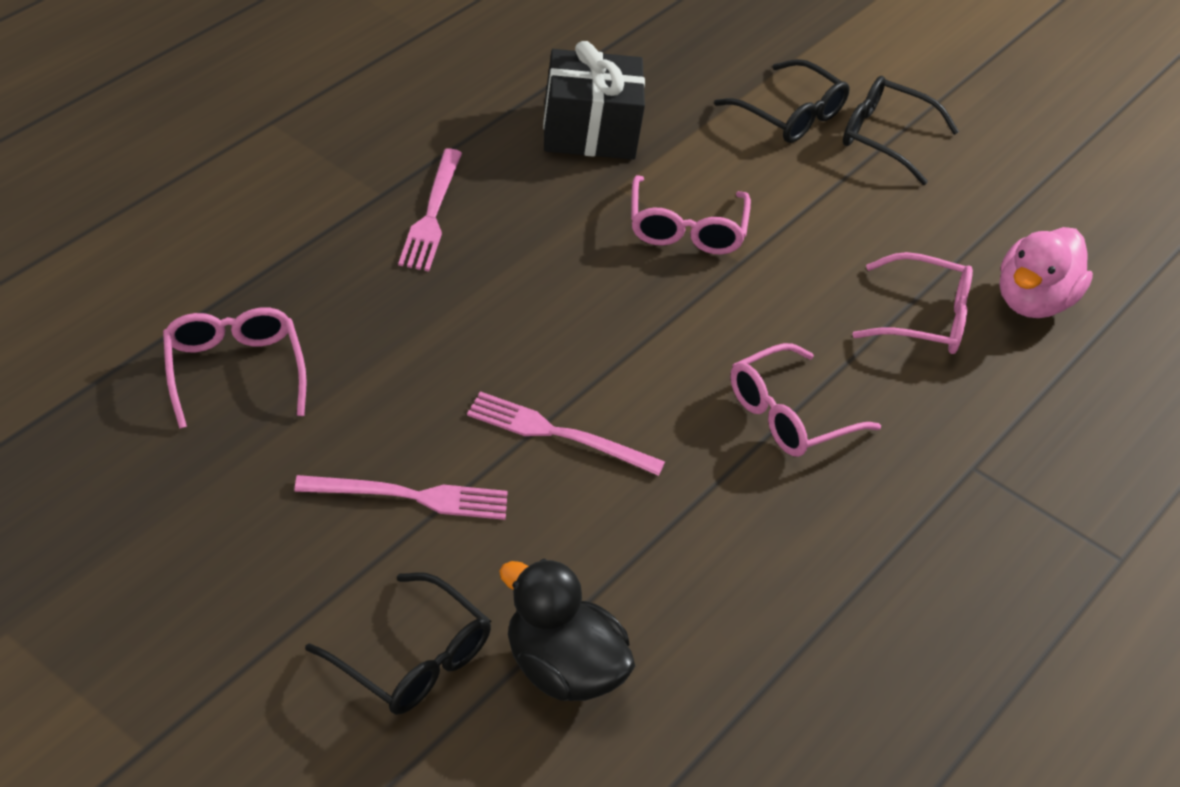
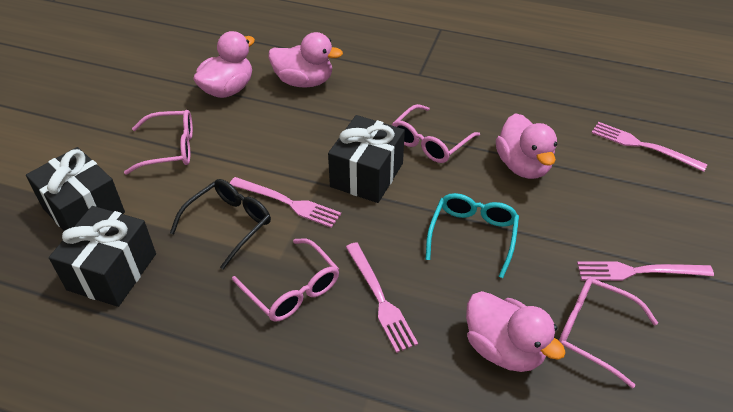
black duck: 1 -> 0
black gift: 1 -> 3
black glasses: 3 -> 1
pink duck: 1 -> 4
pink fork: 3 -> 4
turquoise glasses: 0 -> 1

